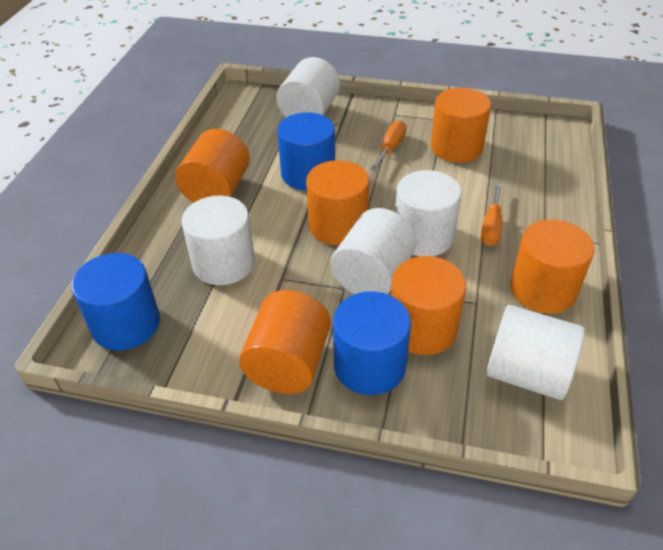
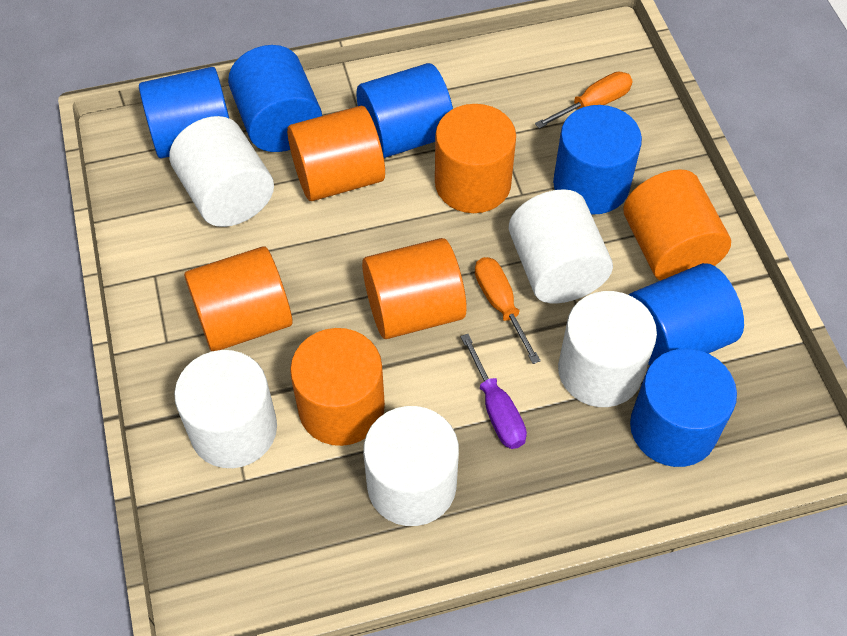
blue cylinder: 3 -> 6
purple screwdriver: 0 -> 1

